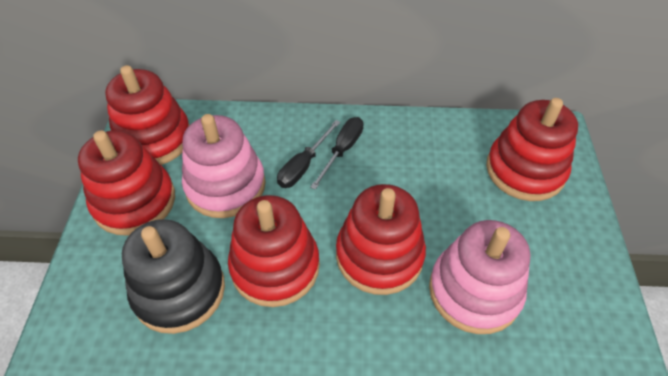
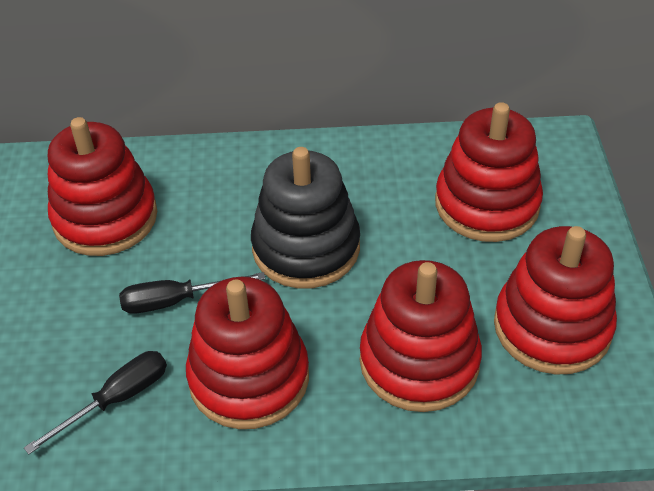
pink stacking toy: 2 -> 0

